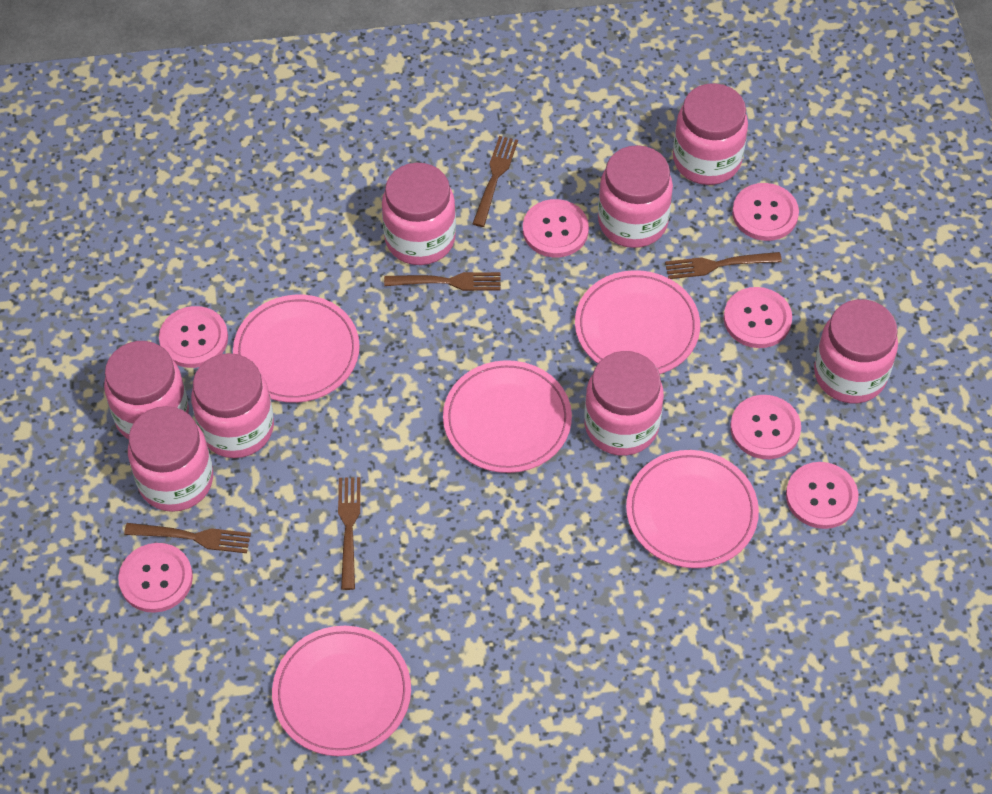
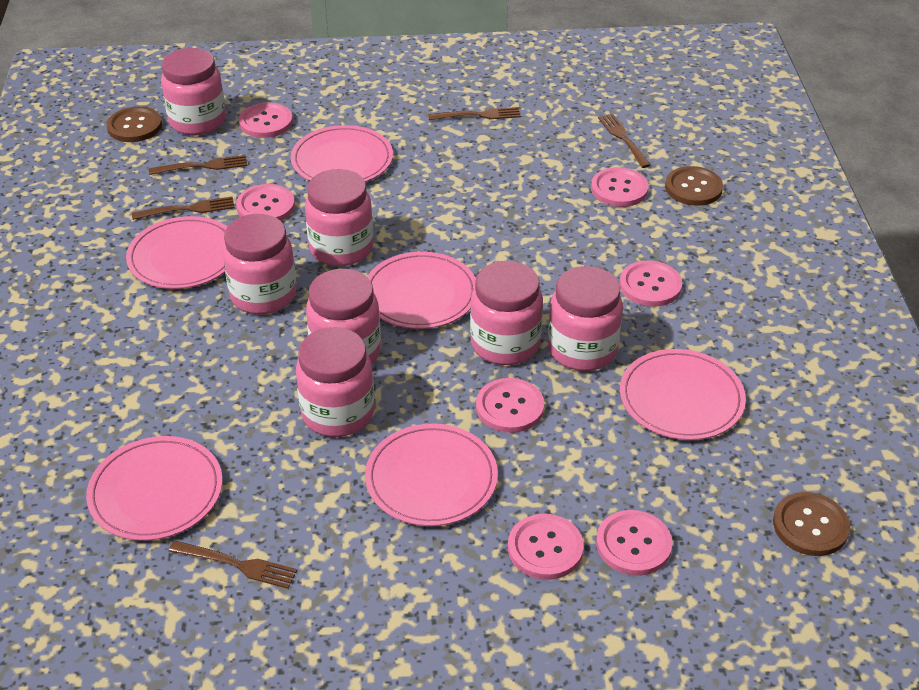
brown button: 0 -> 3
pink jar: 8 -> 7
pink plate: 5 -> 6

